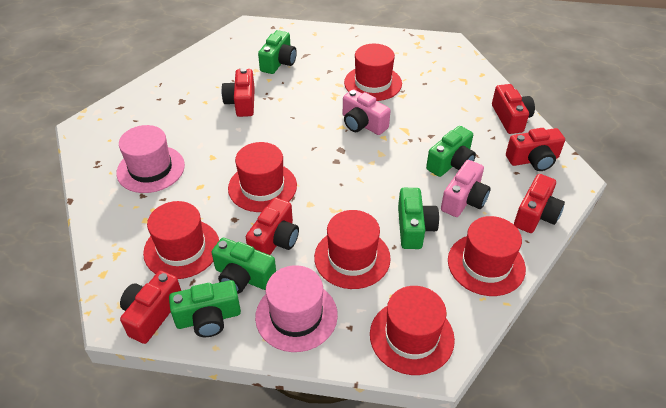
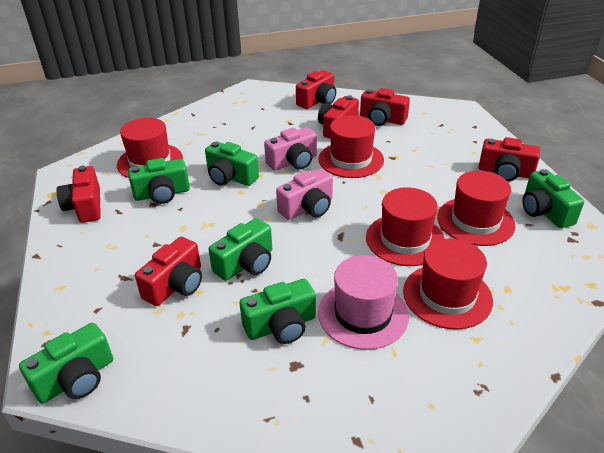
green camera: 5 -> 6
pink hat: 2 -> 1
red hat: 6 -> 5

